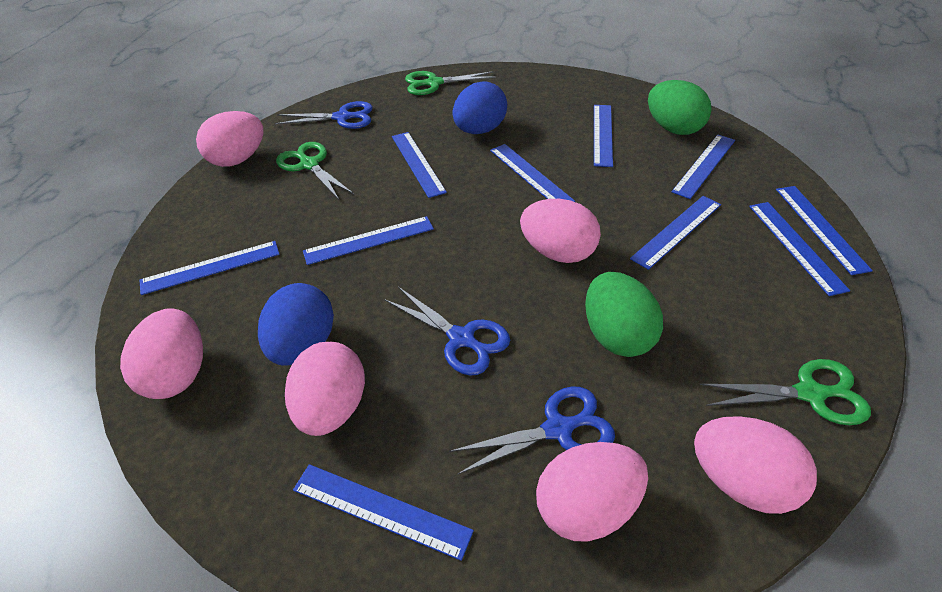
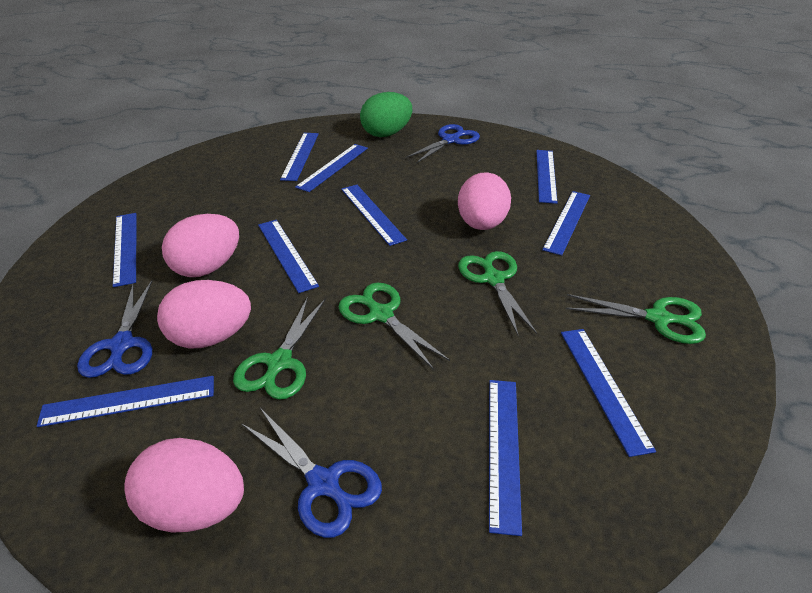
blue egg: 2 -> 0
green egg: 2 -> 1
green scissors: 3 -> 4
pink egg: 6 -> 4

